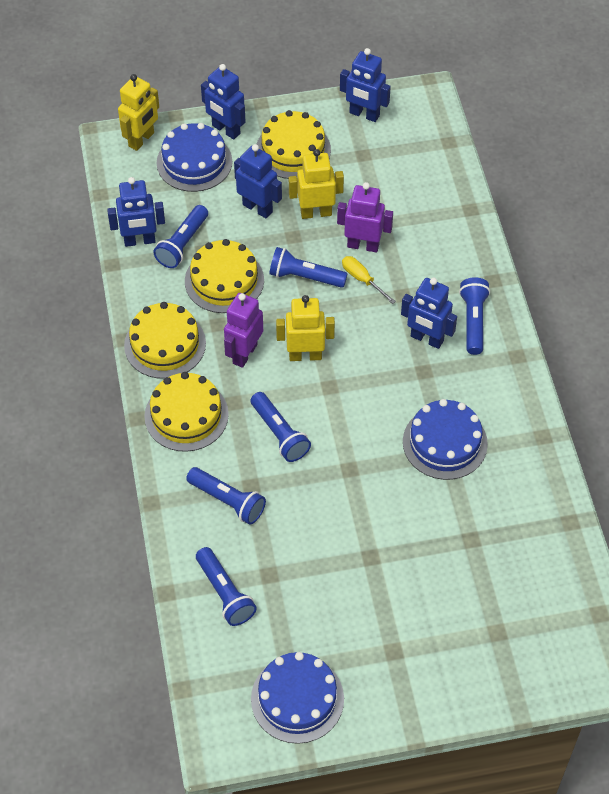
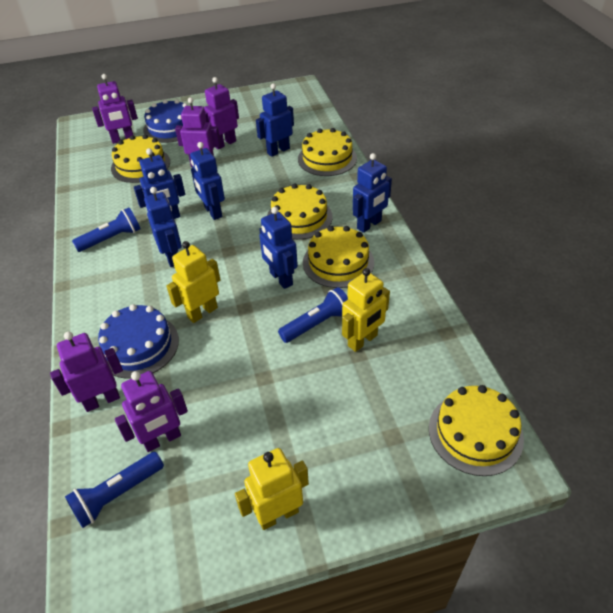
blue cake: 3 -> 2
blue flashlight: 6 -> 3
blue robot: 5 -> 6
purple robot: 2 -> 5
yellow cake: 4 -> 5
yellow screwdriver: 1 -> 0

